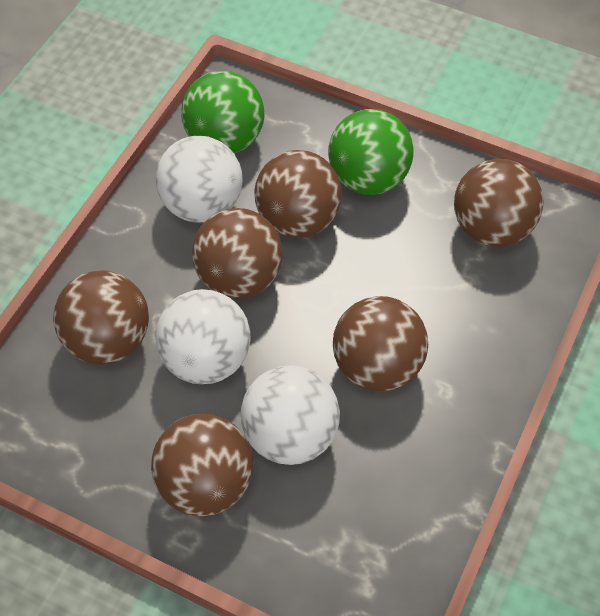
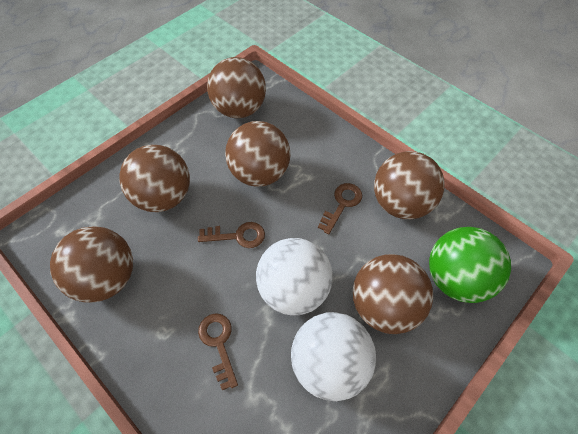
brown key: 0 -> 3
green ball: 2 -> 1
white ball: 3 -> 2

